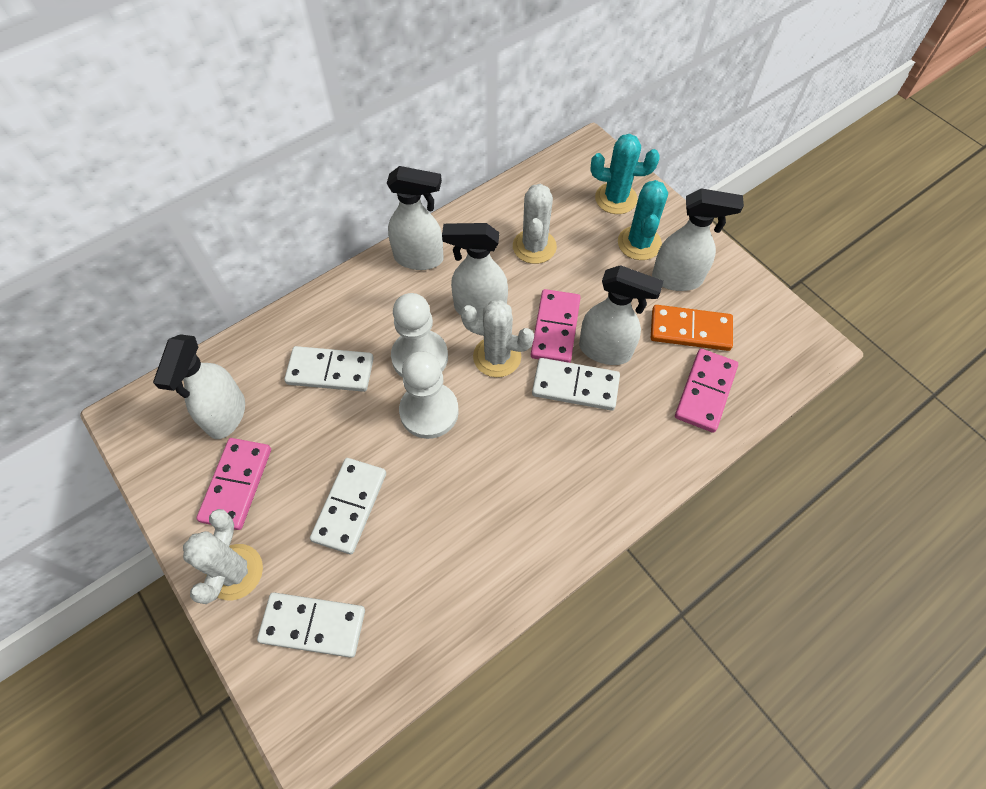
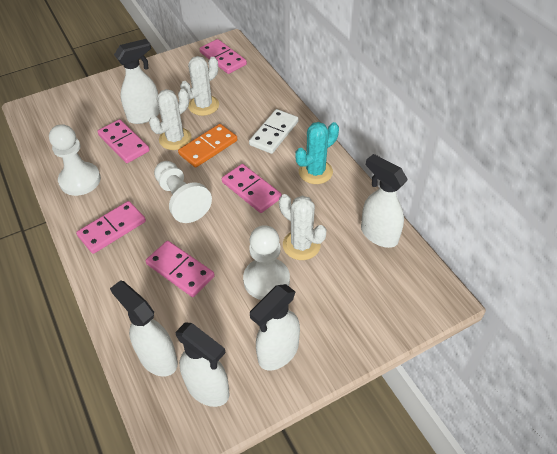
pink domino: 3 -> 5
turquoise cactus: 2 -> 1
white domino: 4 -> 1
white pawn: 2 -> 3

